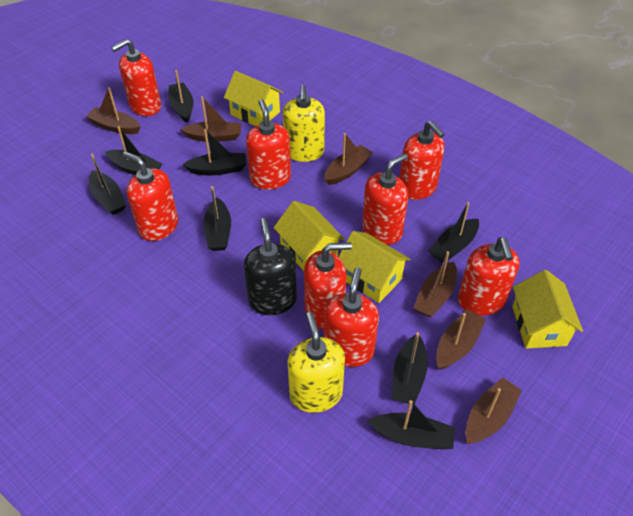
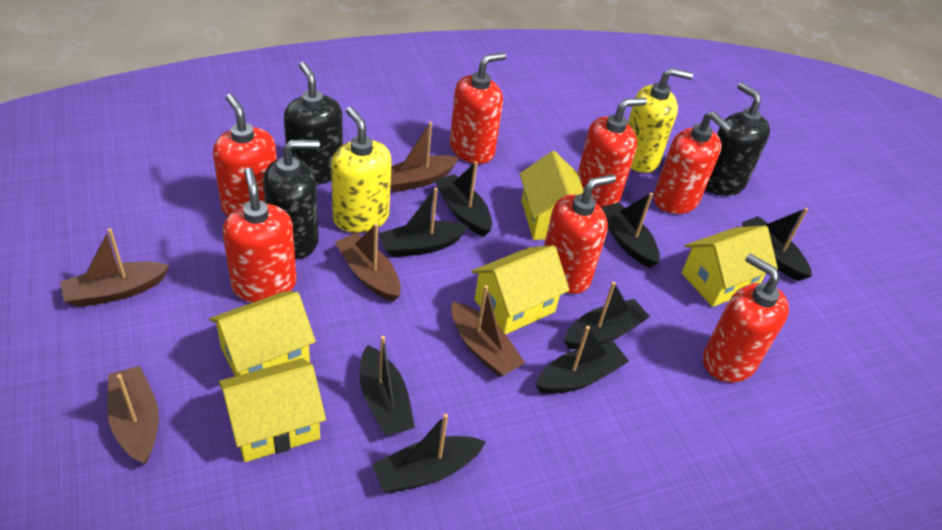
black soap dispenser: 1 -> 3
brown boat: 6 -> 5
red soap dispenser: 8 -> 7
yellow house: 4 -> 5

